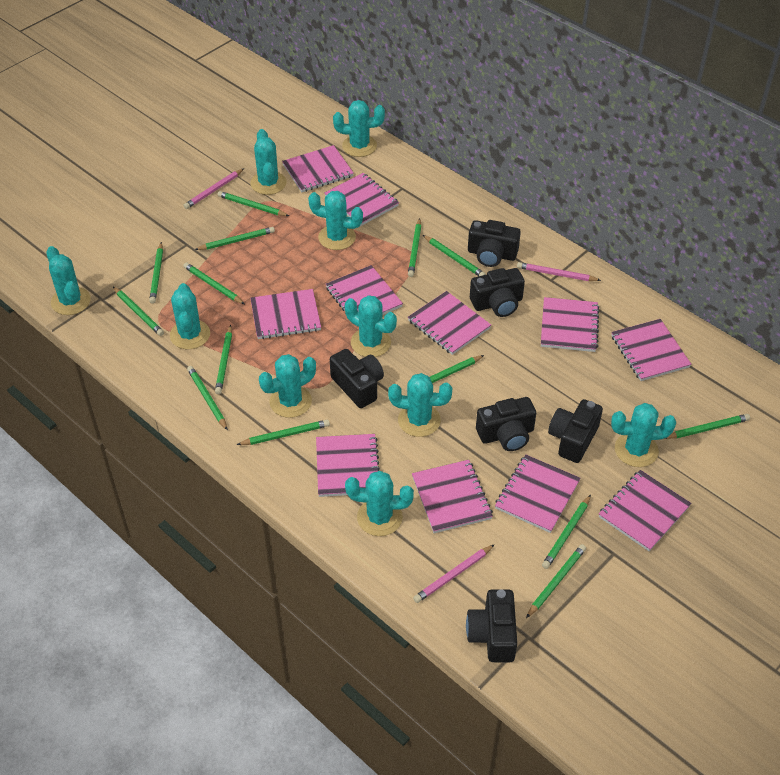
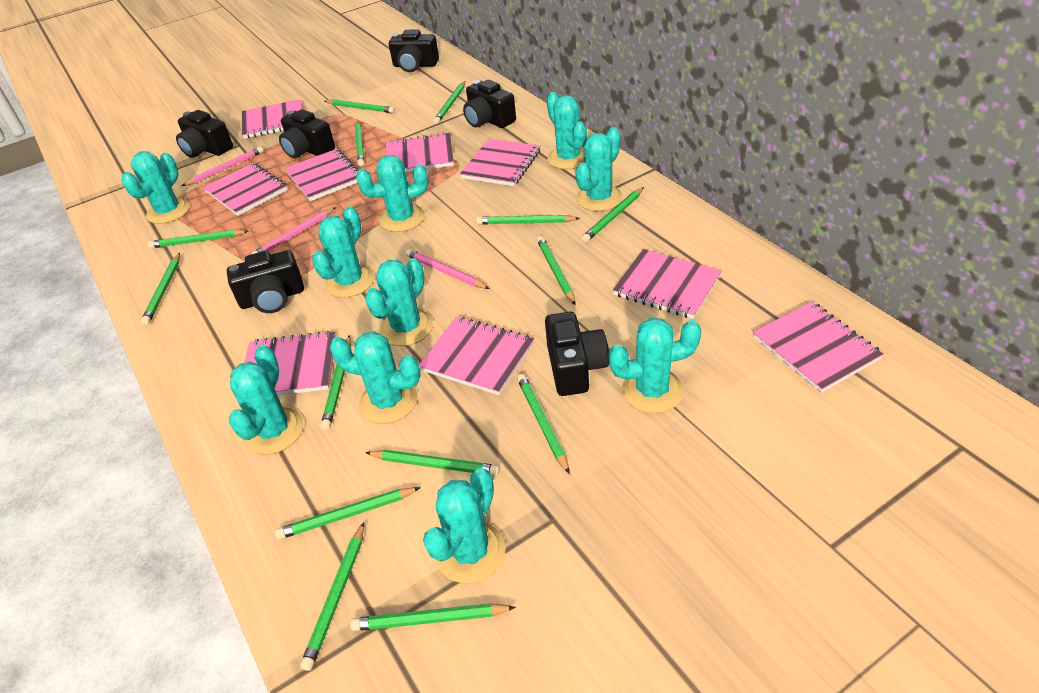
pink notebook: 11 -> 9

